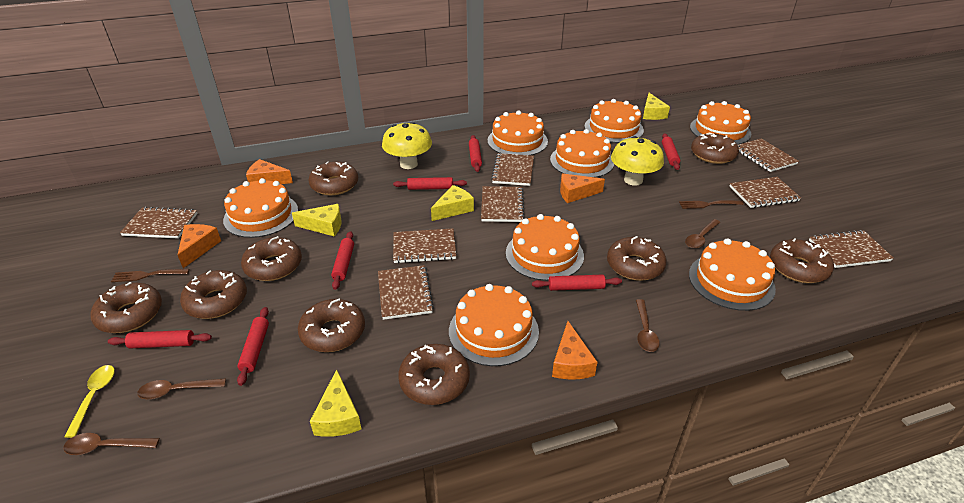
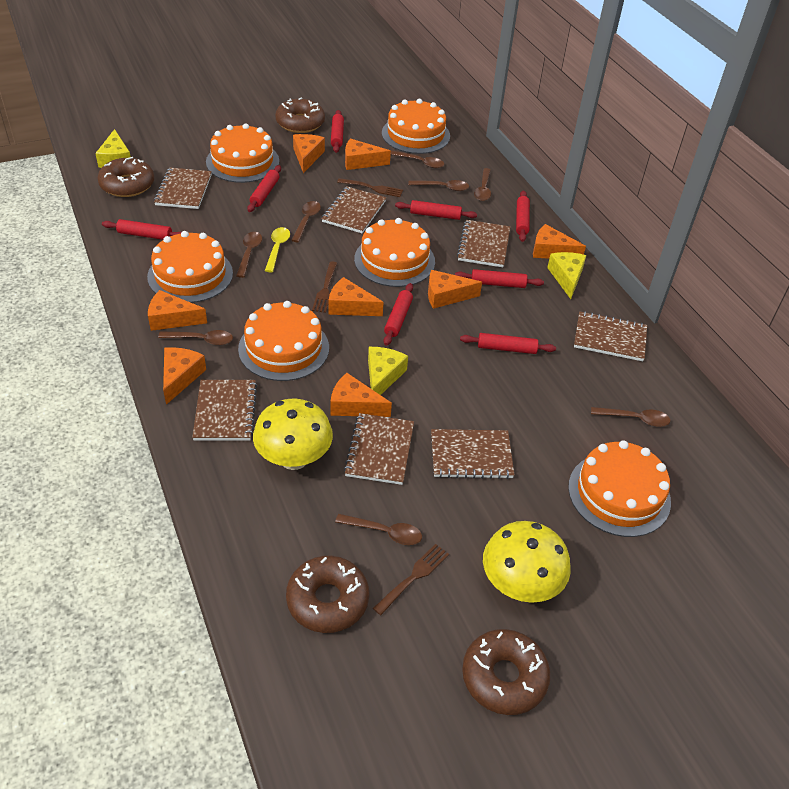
brown donut: 9 -> 4
brown fork: 2 -> 3
brown notebook: 8 -> 7
brown spoon: 4 -> 8
orange cake: 8 -> 6
orange cheese: 4 -> 8
red rolling pin: 7 -> 8
yellow cheese: 4 -> 3

